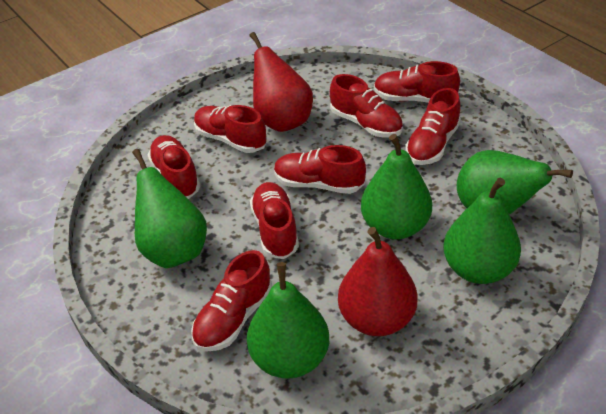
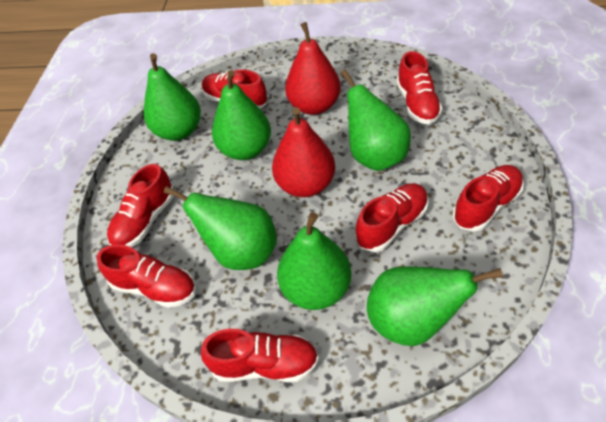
green pear: 5 -> 6
red shoe: 8 -> 7

